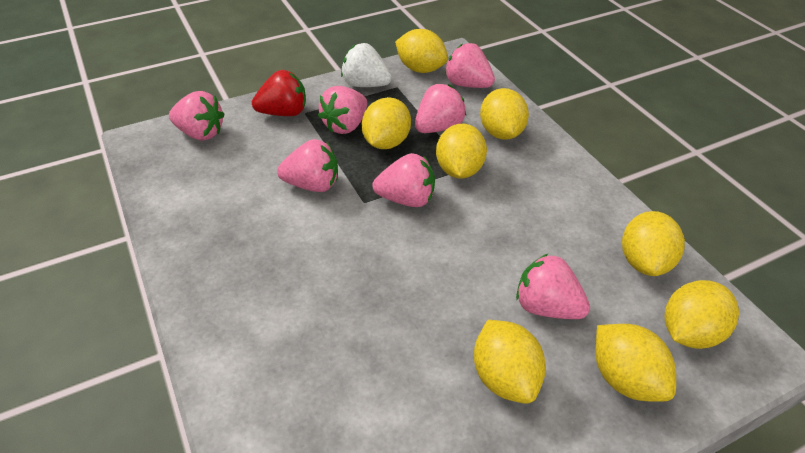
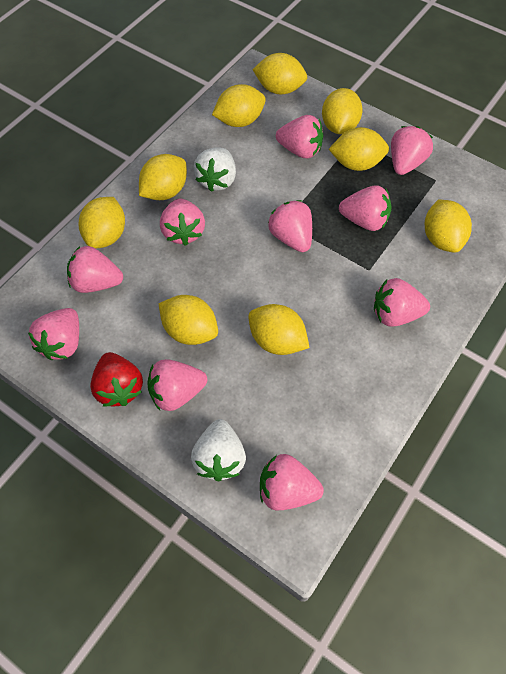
pink strawberry: 7 -> 10
white strawberry: 1 -> 2
yellow lemon: 8 -> 9

